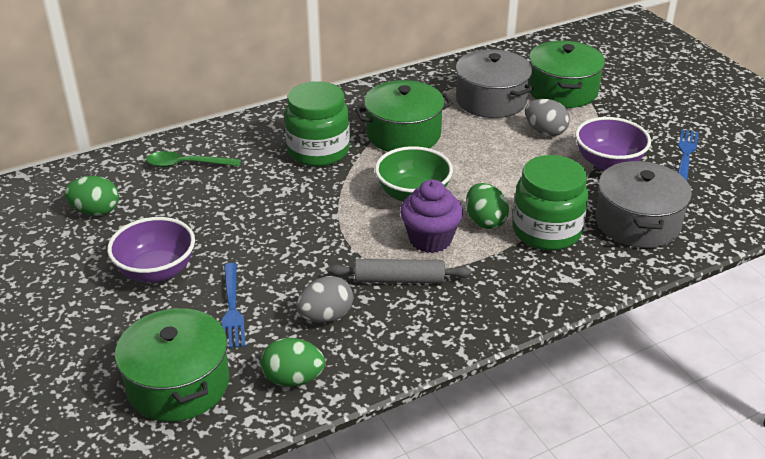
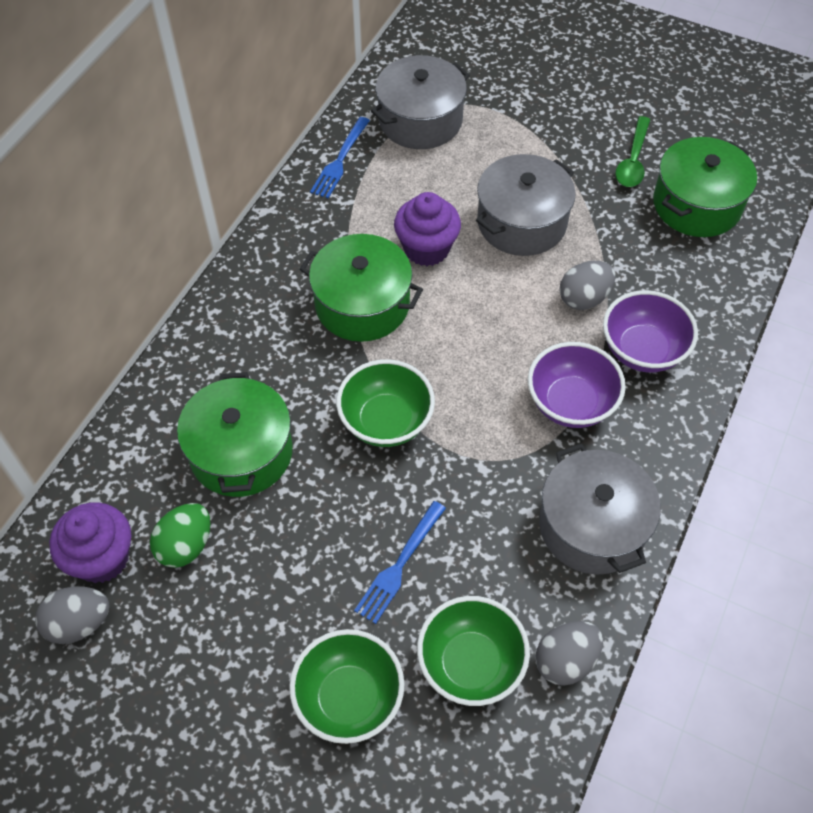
green bowl: 1 -> 3
green egg: 3 -> 1
green jar: 2 -> 0
grey egg: 2 -> 3
grey pot: 2 -> 3
grey rolling pin: 1 -> 0
purple cupcake: 1 -> 2

